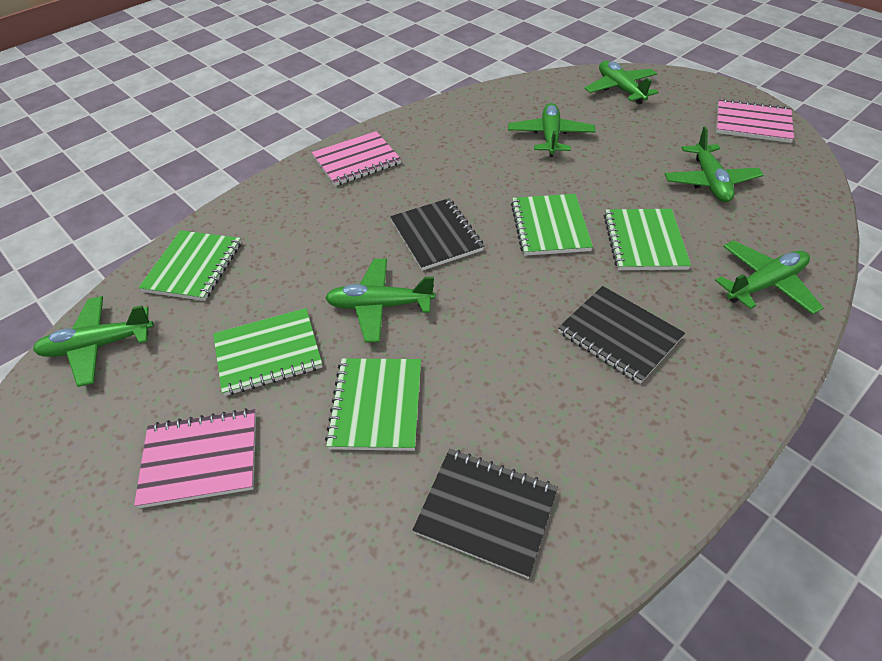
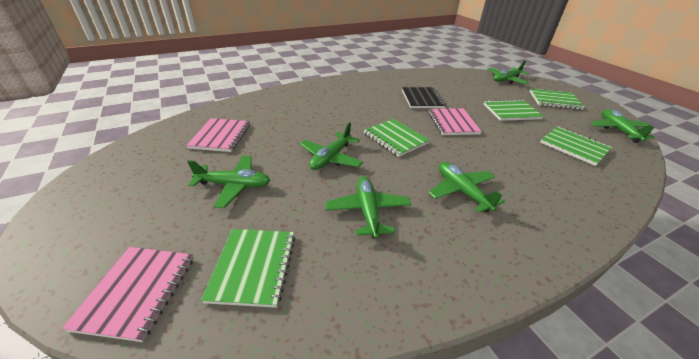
black notebook: 3 -> 1

